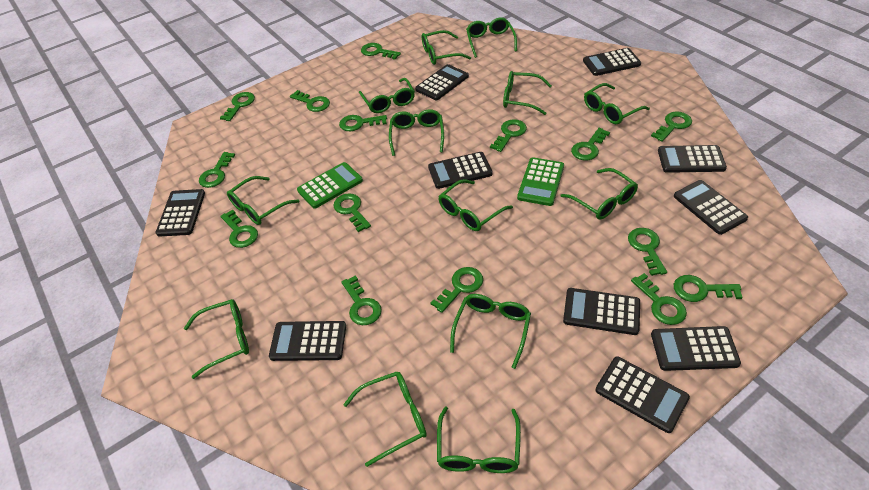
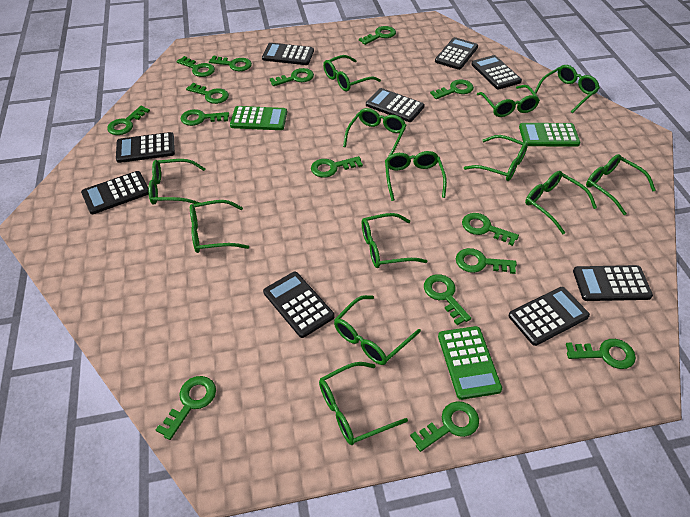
black calculator: 10 -> 9
green calculator: 2 -> 3

